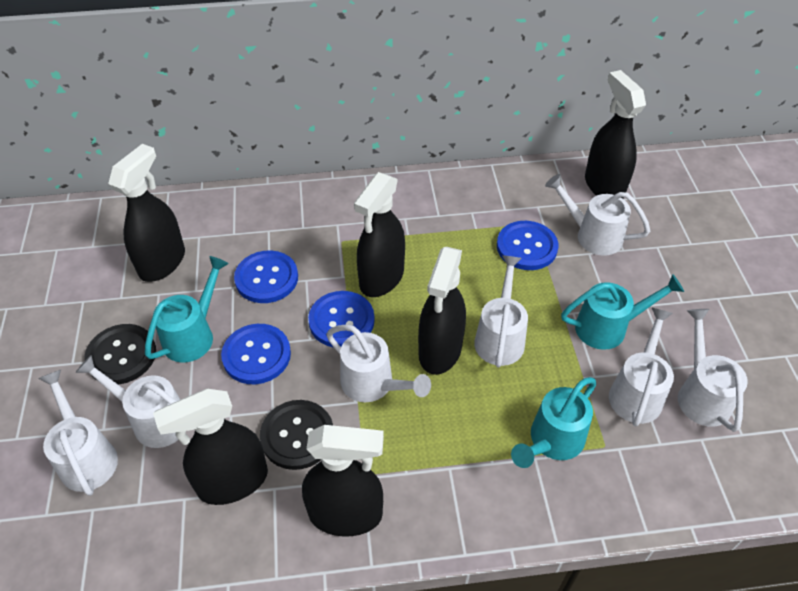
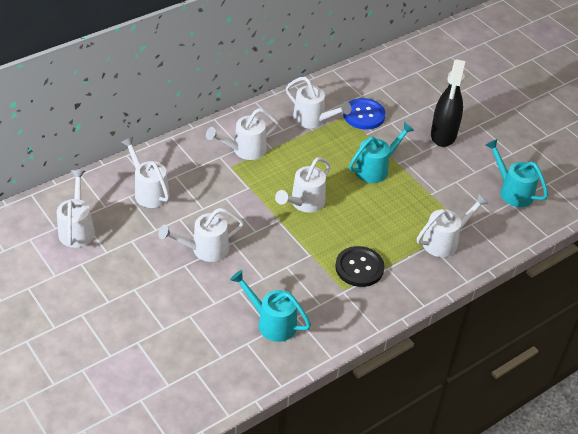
black button: 2 -> 1
black spray bottle: 6 -> 1
blue button: 4 -> 1

